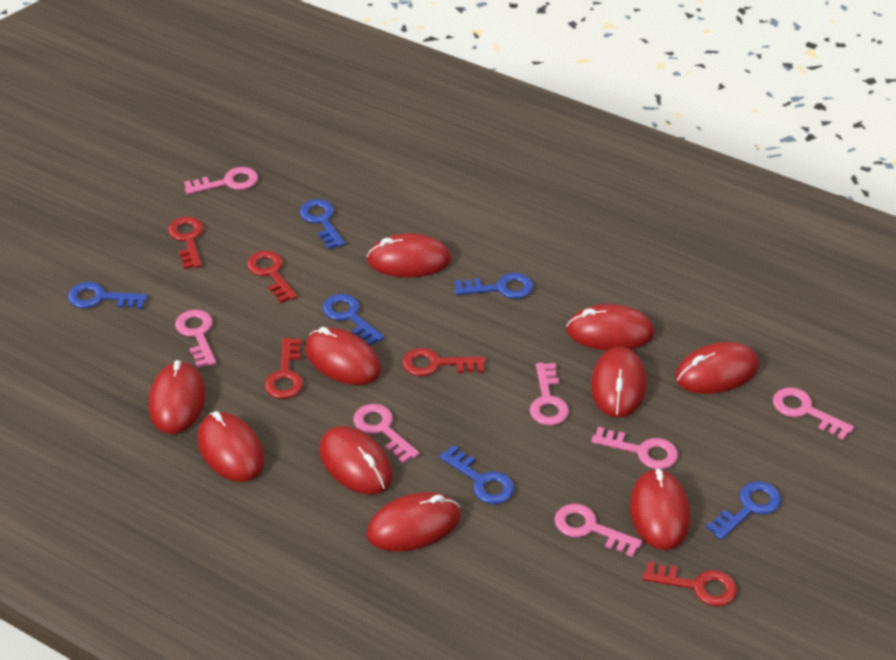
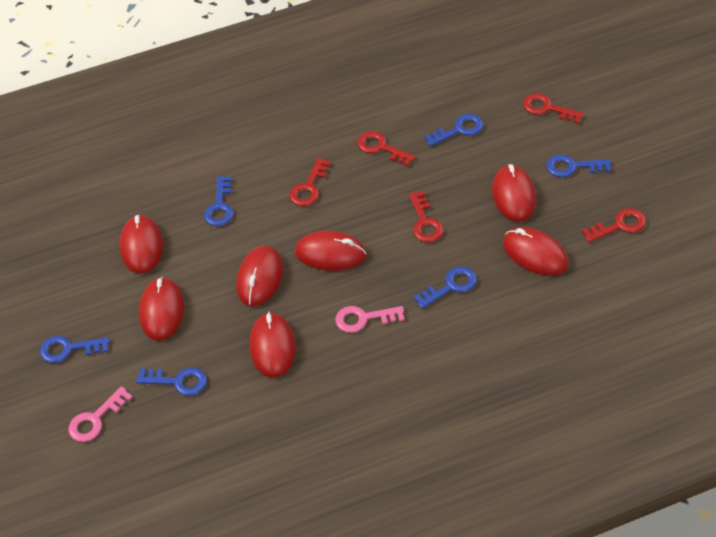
pink key: 7 -> 2
red mouse: 10 -> 7

